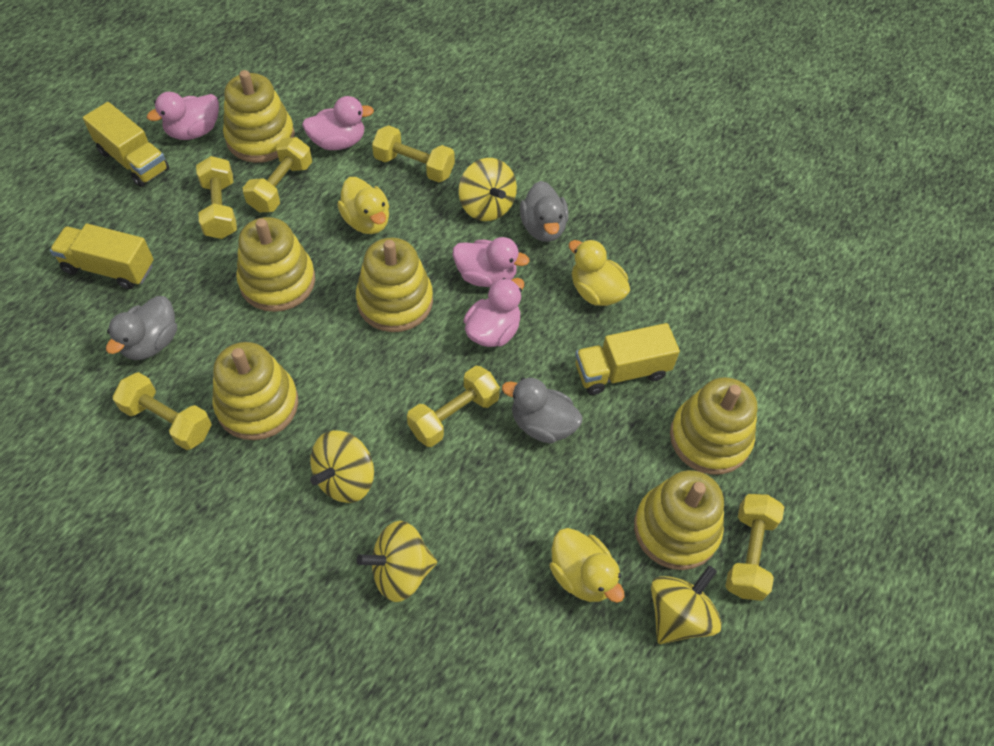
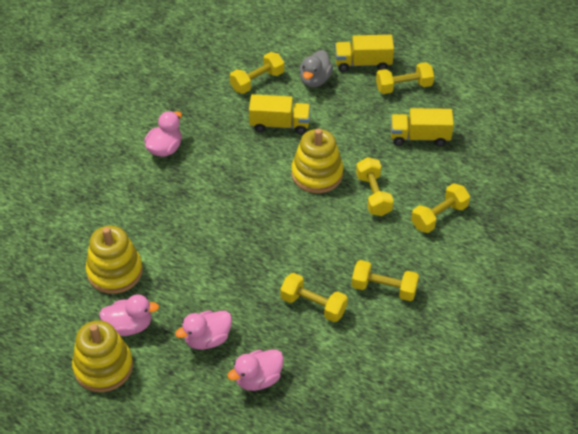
grey duck: 3 -> 1
yellow duck: 3 -> 0
yellow spinning top: 4 -> 0
yellow stacking toy: 6 -> 3

